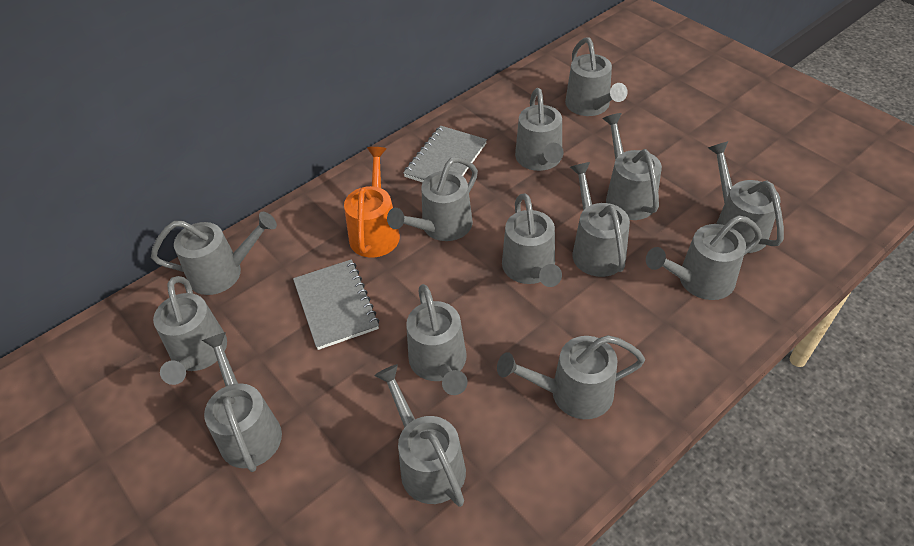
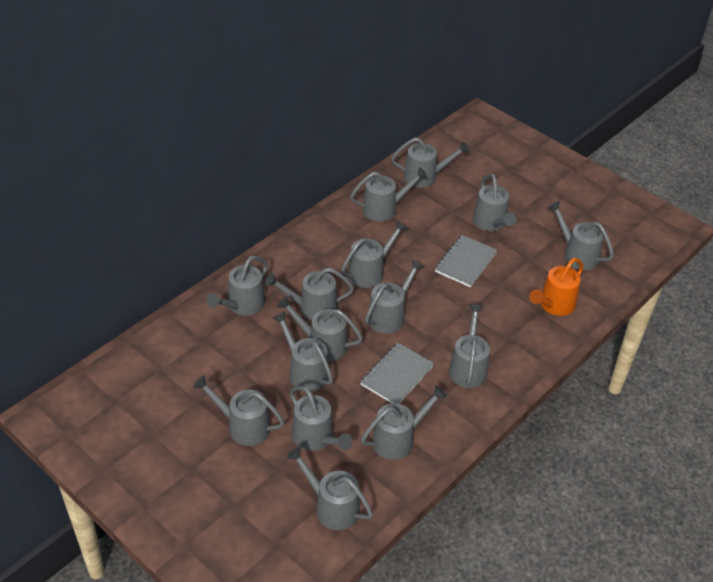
grey watering can: 14 -> 15

